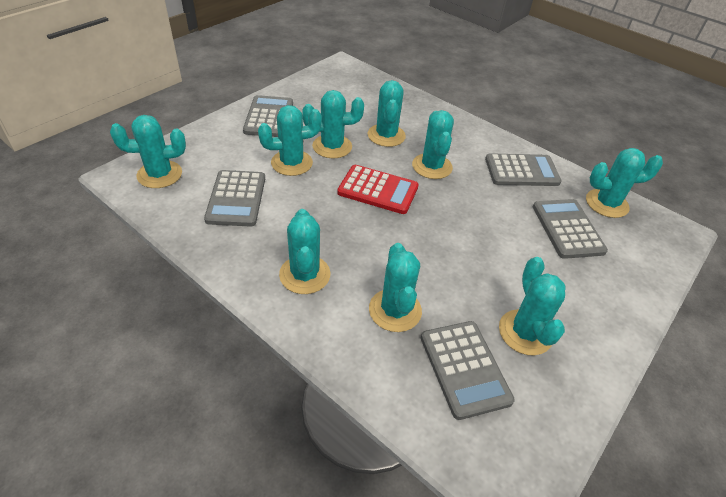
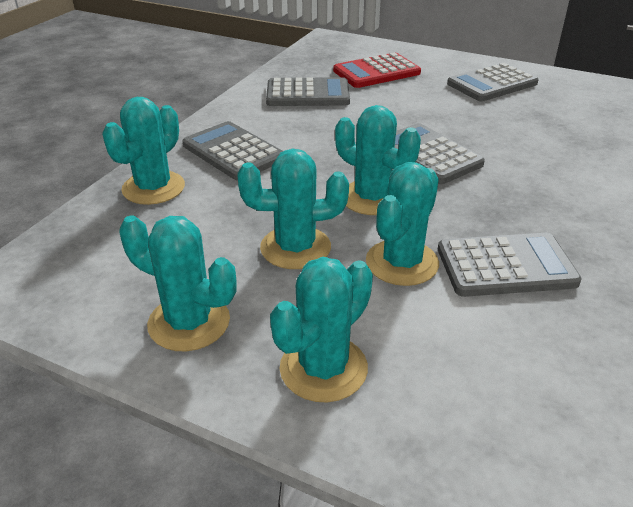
turquoise cactus: 9 -> 6

